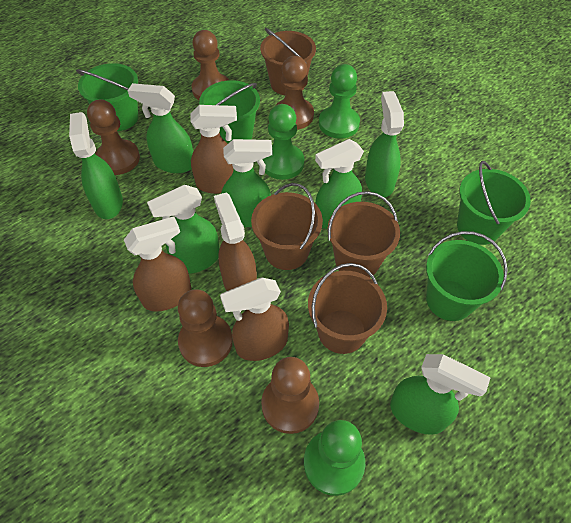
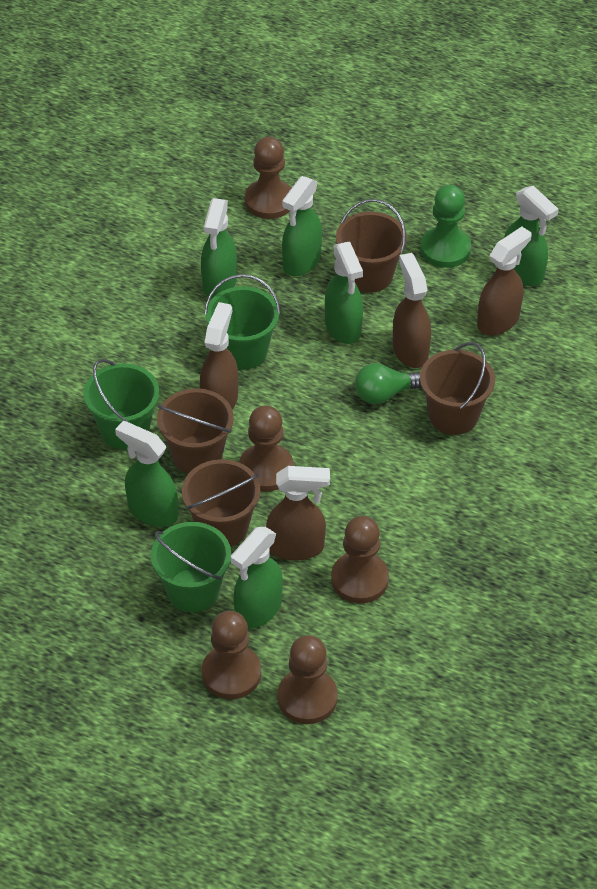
green bucket: 4 -> 3
green light bulb: 0 -> 1
green pawn: 3 -> 1
green spray bottle: 7 -> 6

